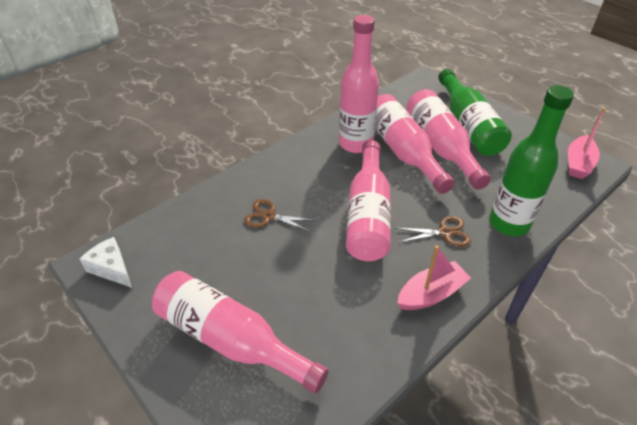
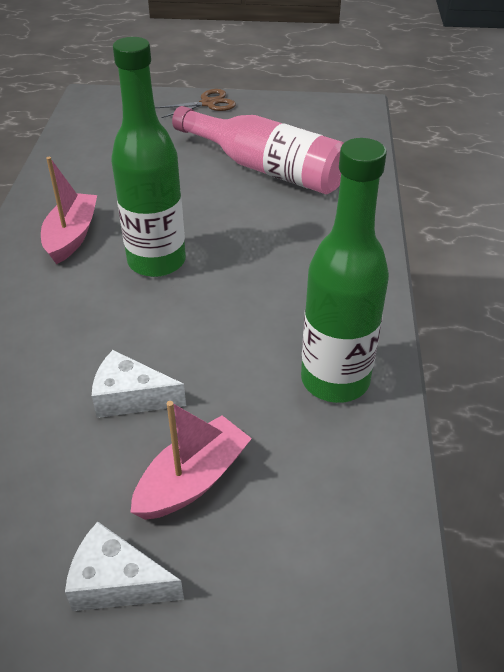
brown scissors: 2 -> 1
pink bottle: 5 -> 1
white cheese: 1 -> 2

